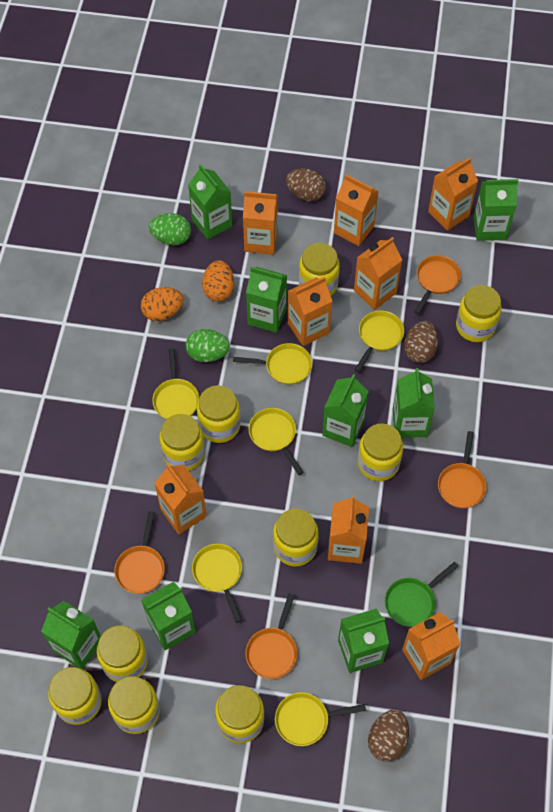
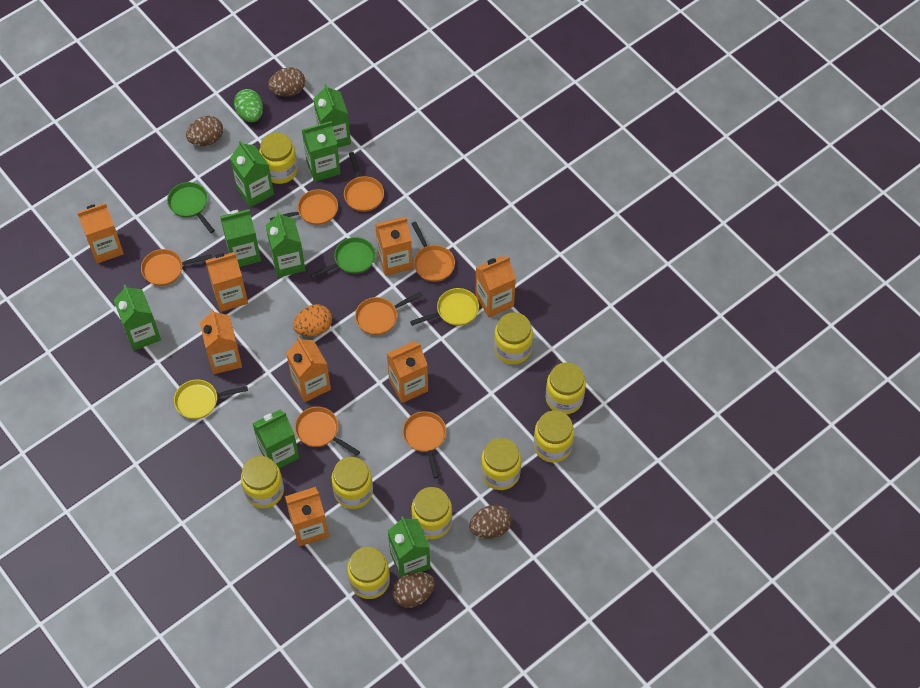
brown egg: 3 -> 4
green egg: 2 -> 1
green pan: 1 -> 2
orange egg: 2 -> 1
orange pan: 4 -> 7
yellow jar: 10 -> 9
yellow pan: 6 -> 2

